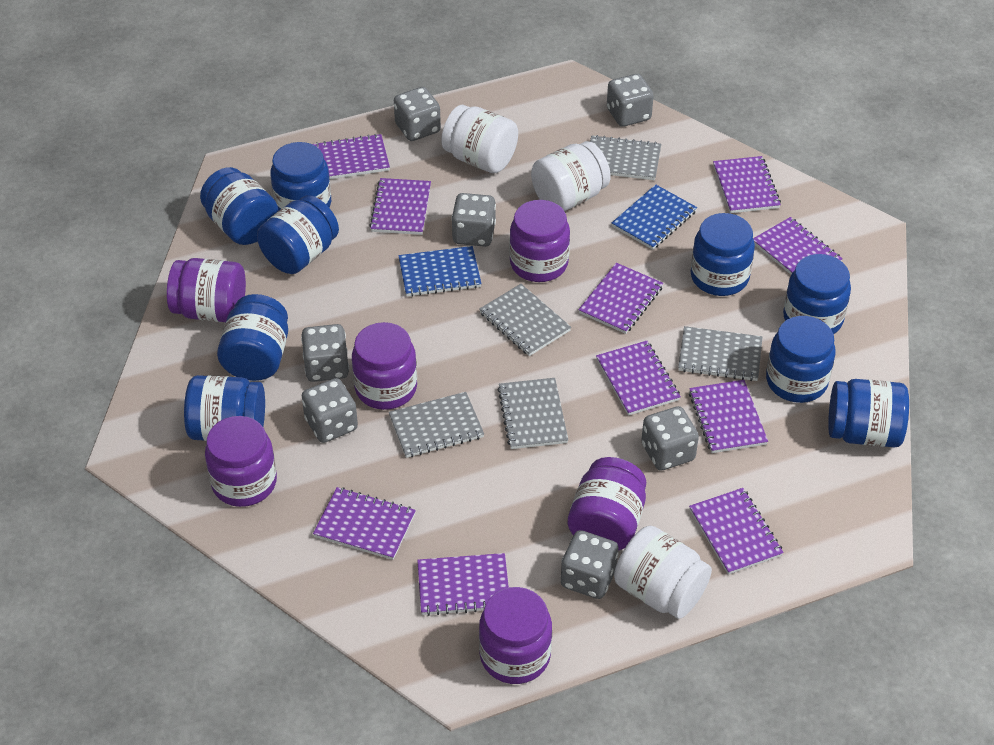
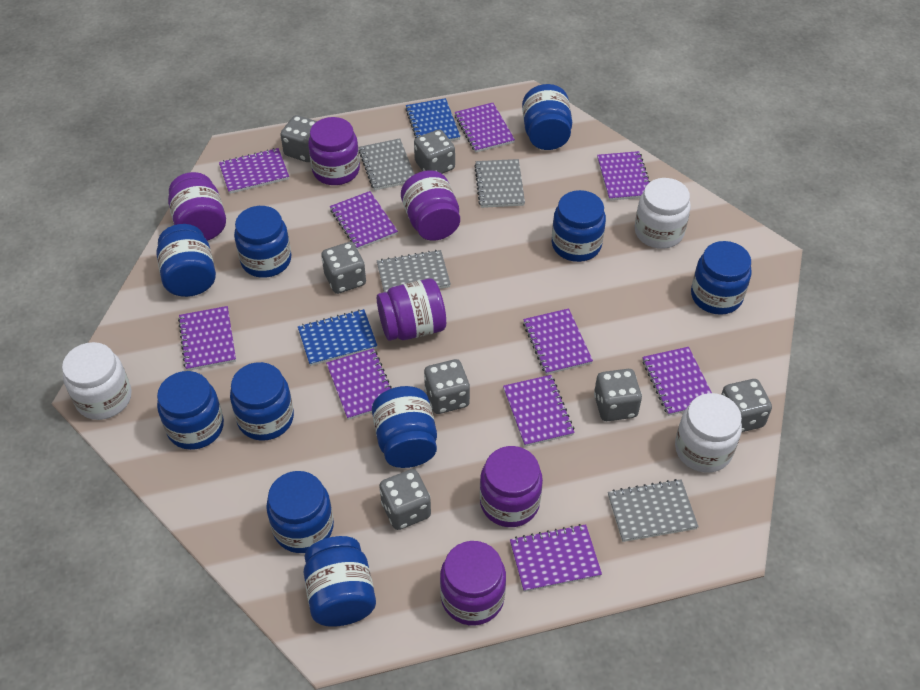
blue jar: 9 -> 10
grey notebook: 5 -> 4

